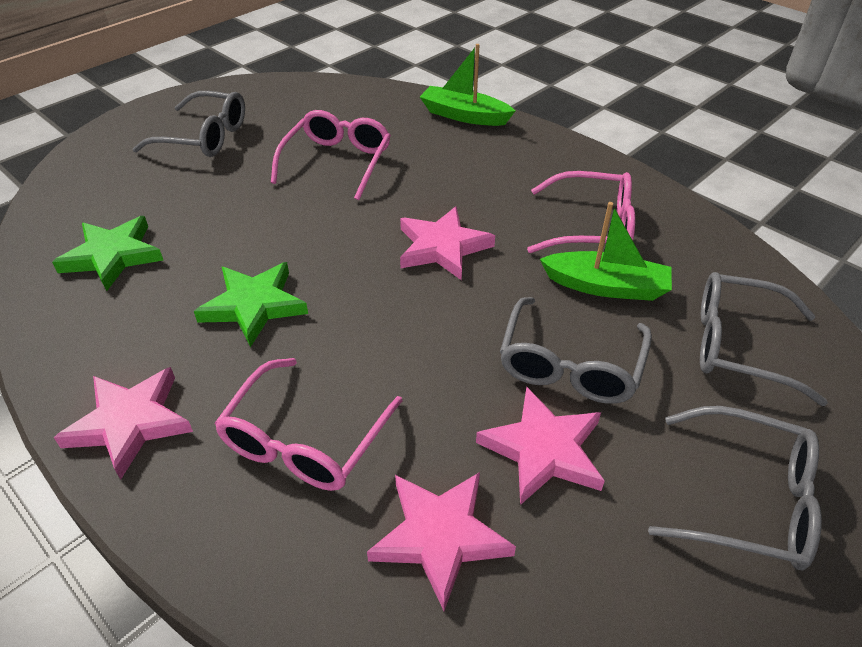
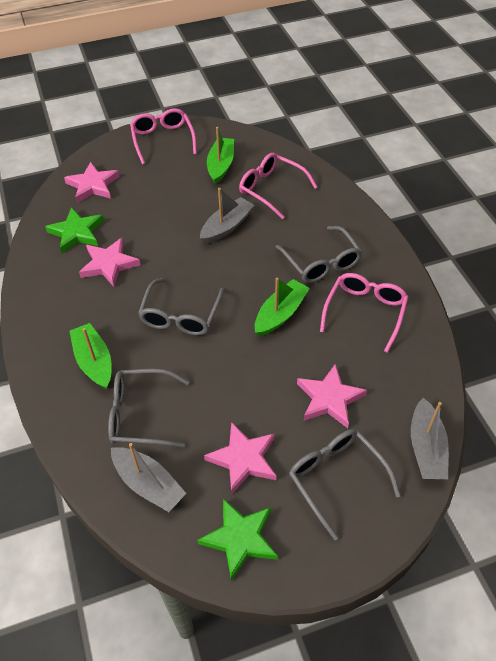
green boat: 2 -> 3
grey boat: 0 -> 3

